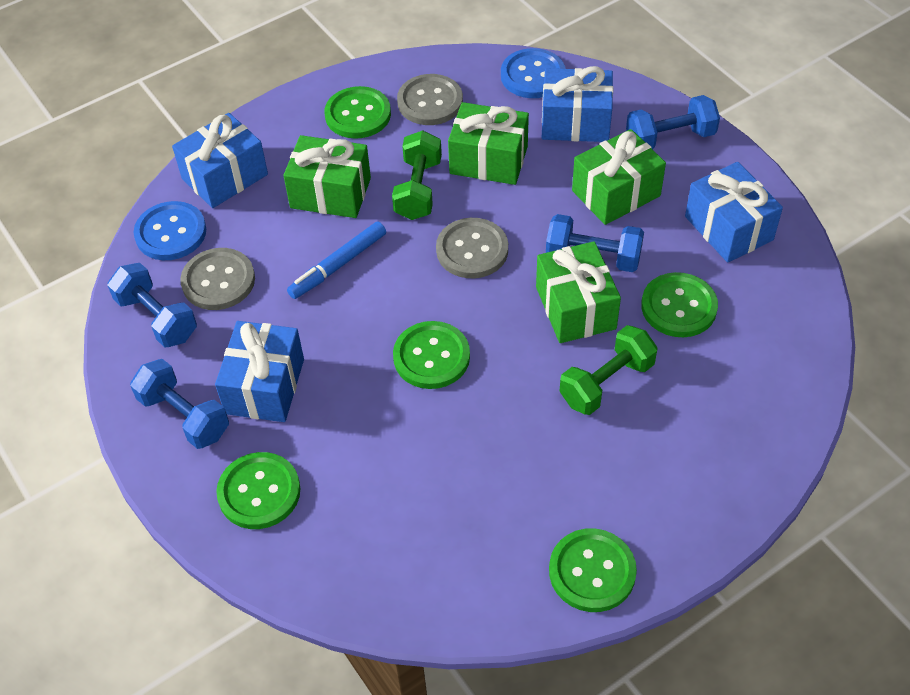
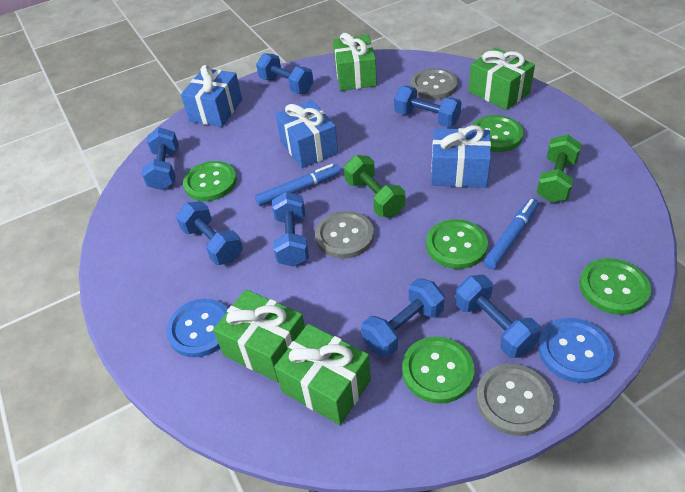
blue dumbbell: 4 -> 7
blue gift: 4 -> 3
blue marker: 1 -> 2

